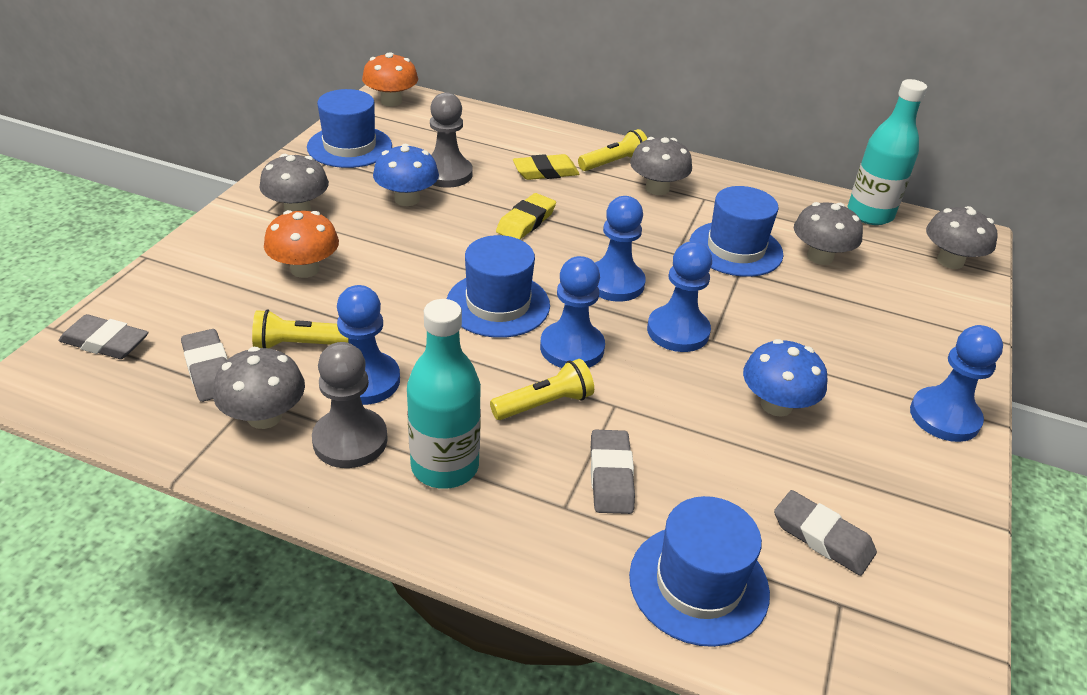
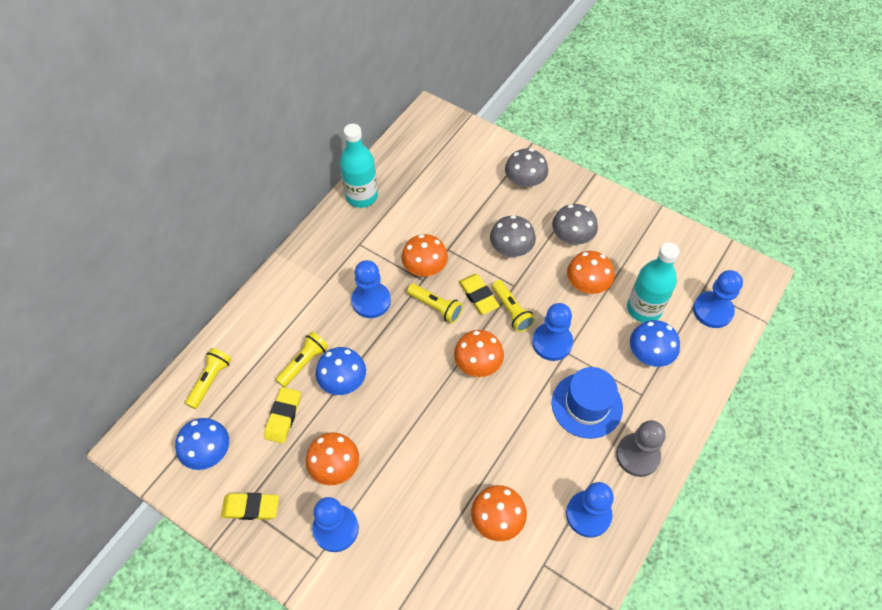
blue hat: 4 -> 1
blue mushroom: 2 -> 3
grey eraser: 4 -> 0
grey mushroom: 5 -> 3
grey pawn: 2 -> 1
orange mushroom: 2 -> 5
yellow eraser: 2 -> 3
yellow flashlight: 3 -> 4

